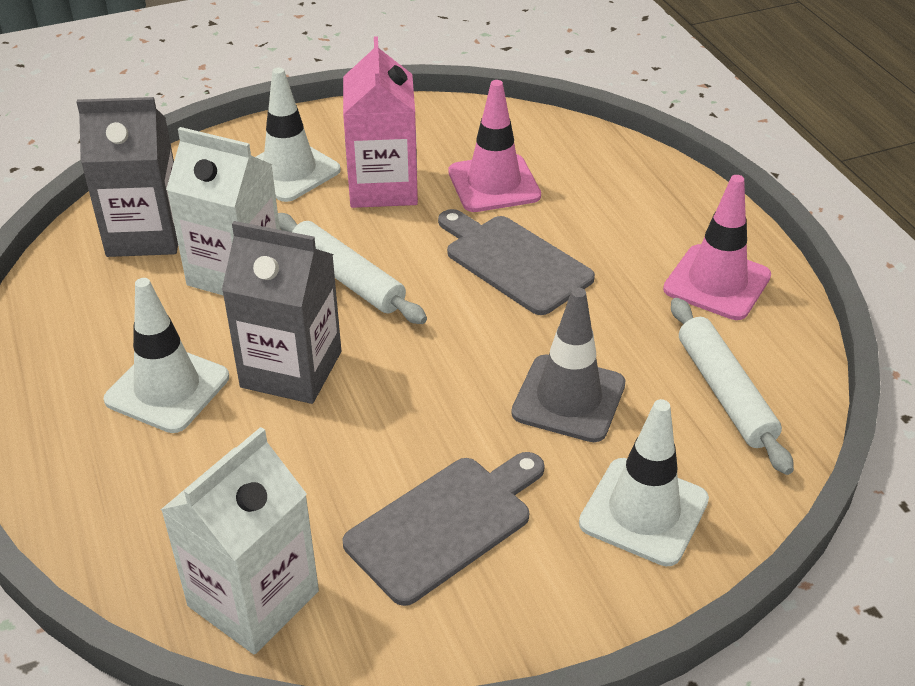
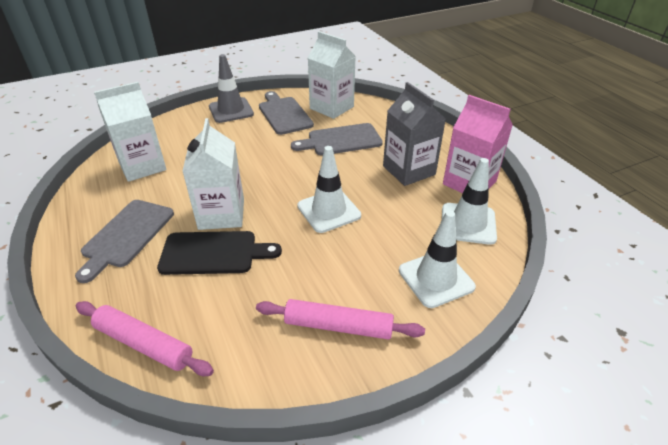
black cutting board: 0 -> 1
grey carton: 2 -> 1
grey cutting board: 2 -> 3
pink rolling pin: 0 -> 2
pink traffic cone: 2 -> 0
white carton: 2 -> 3
white rolling pin: 2 -> 0

